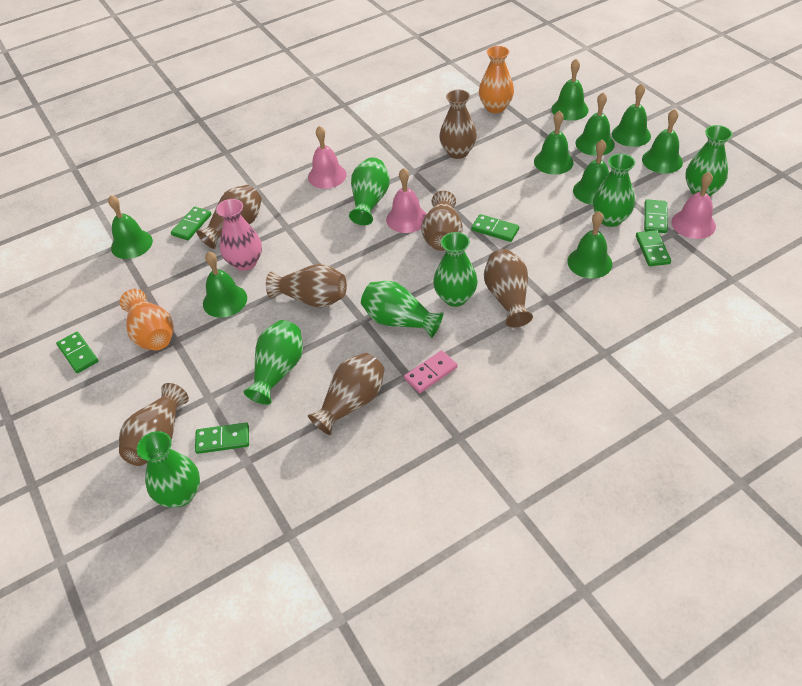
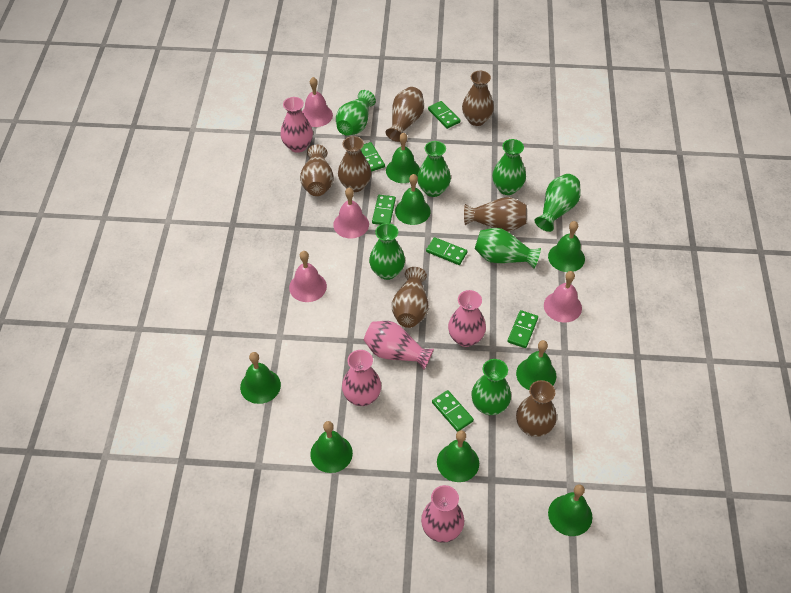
green bell: 9 -> 8
orange vase: 2 -> 0
pink bell: 3 -> 4
pink domino: 1 -> 0
pink vase: 1 -> 5

